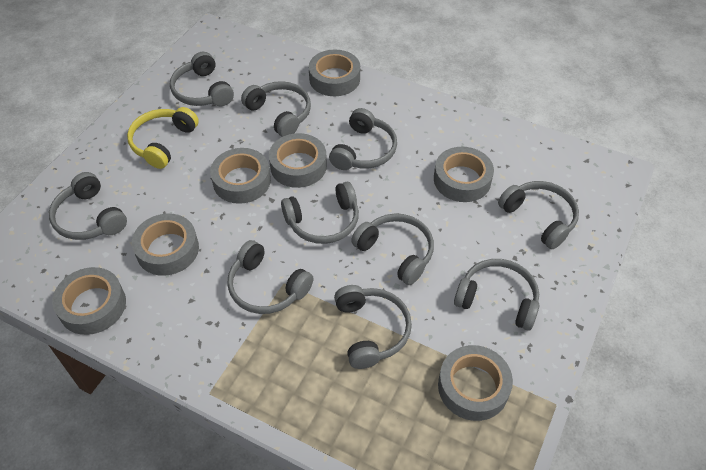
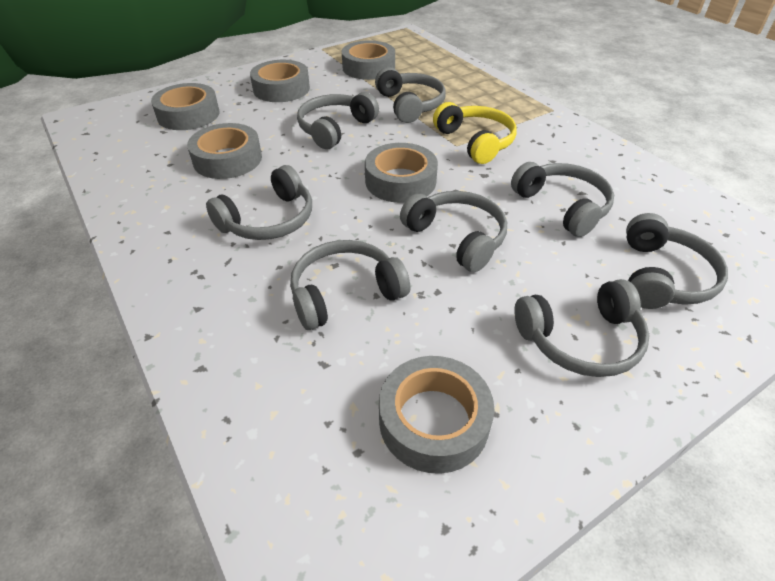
grey headphones: 10 -> 8
grey tape: 7 -> 6

